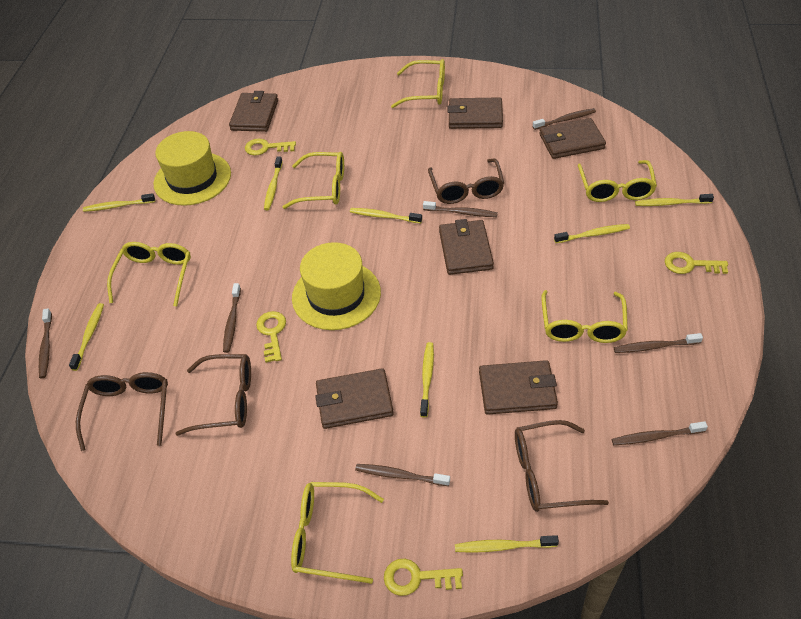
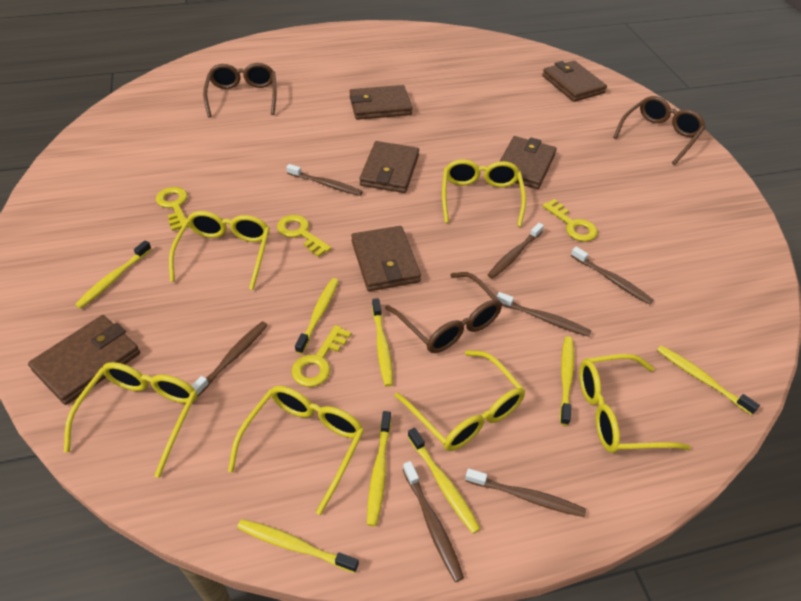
brown glasses: 4 -> 3
yellow hat: 2 -> 0

